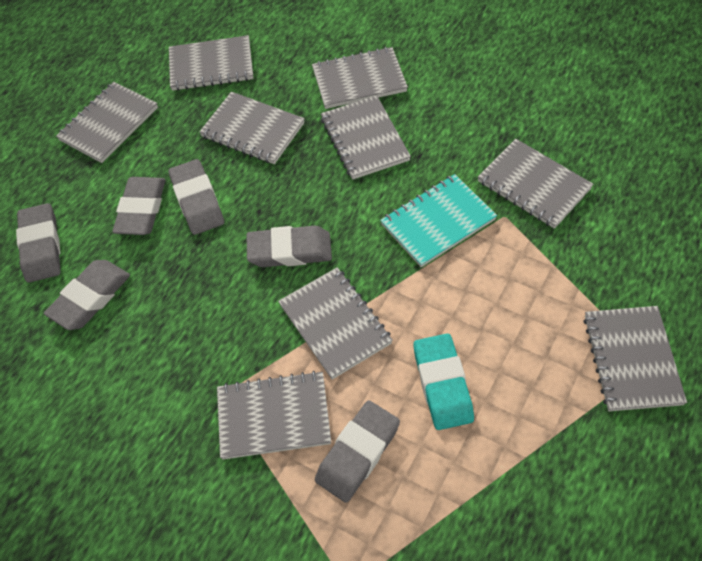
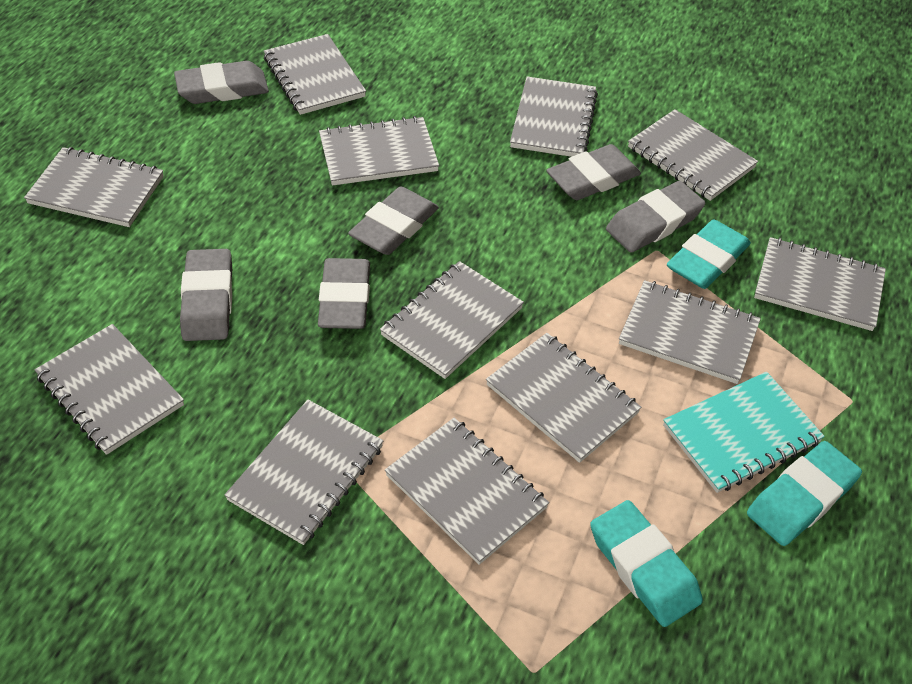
grey notebook: 9 -> 12
turquoise eraser: 1 -> 3

